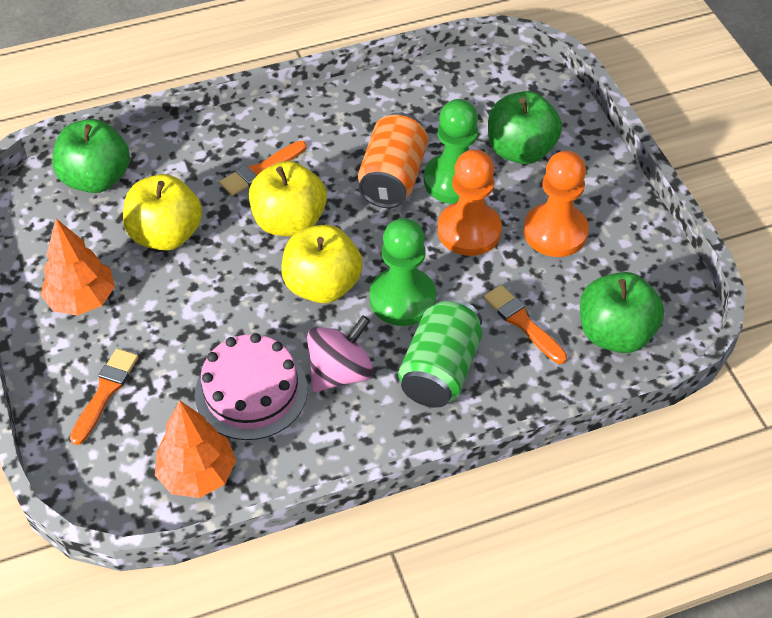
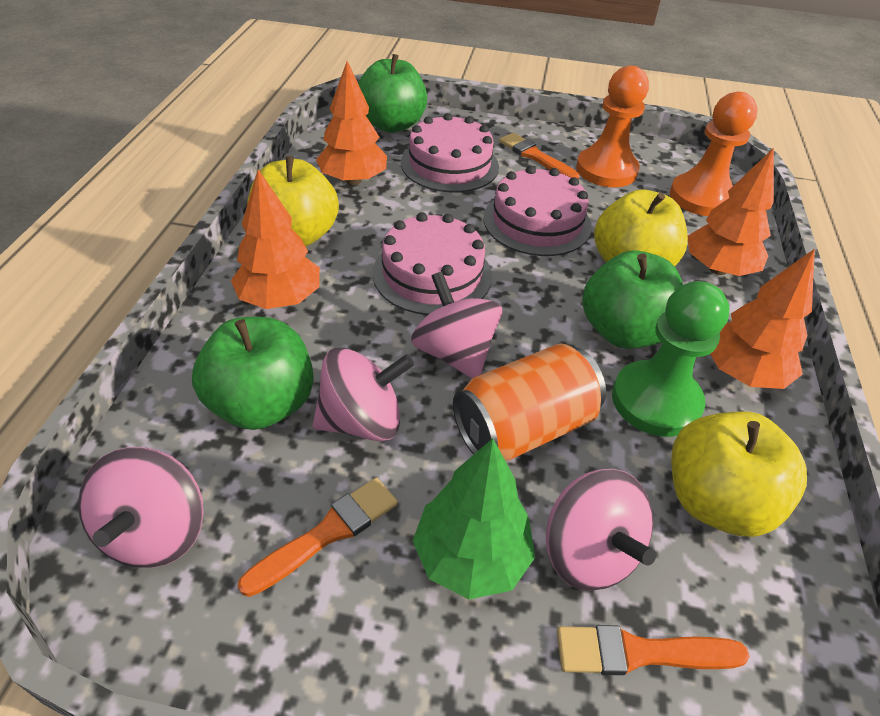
green can: 1 -> 0
green pawn: 2 -> 1
green tree: 0 -> 1
orange tree: 2 -> 4
pink cake: 1 -> 3
pink spinning top: 1 -> 4

